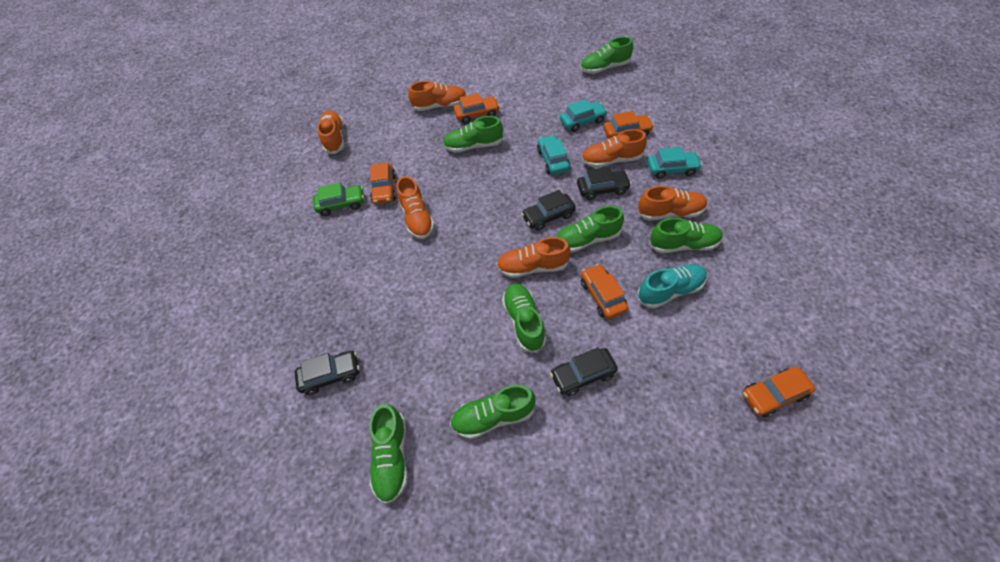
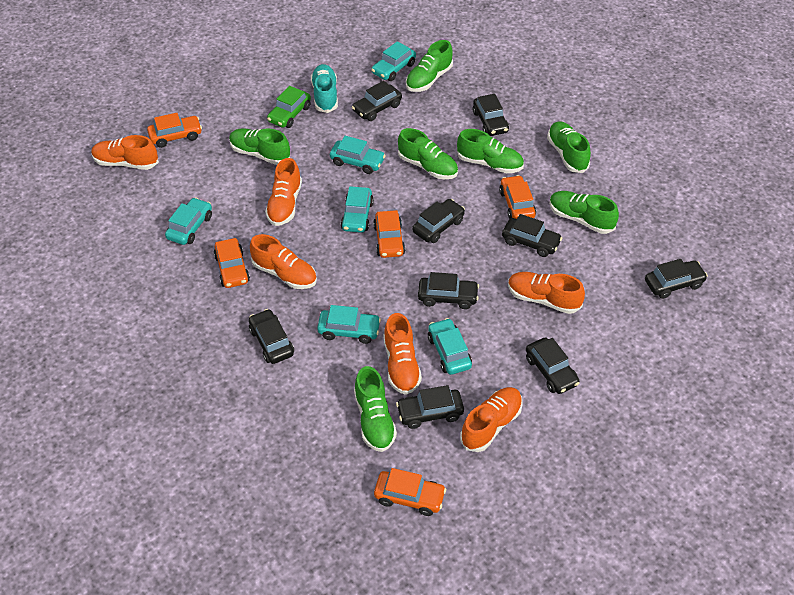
black car: 4 -> 9
turquoise car: 3 -> 6

